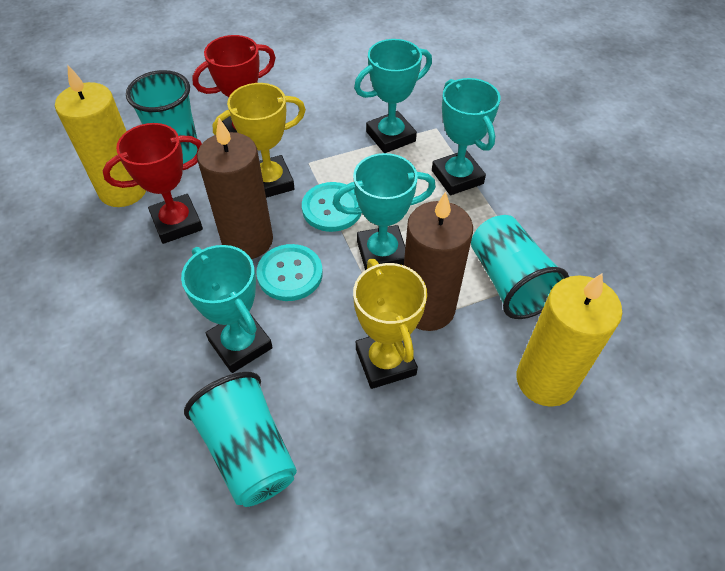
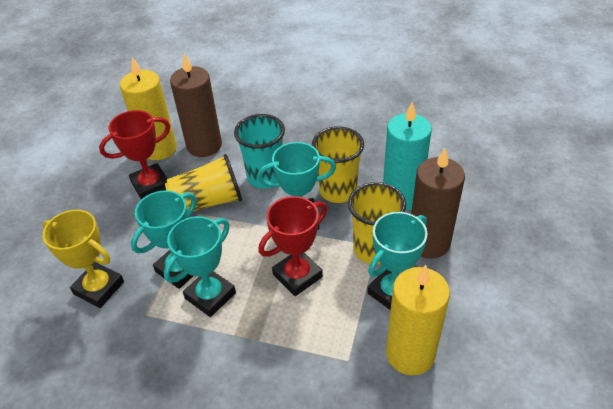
turquoise button: 2 -> 0
turquoise candle: 0 -> 1
turquoise cup: 3 -> 1
yellow cup: 0 -> 3
yellow trophy: 2 -> 1

